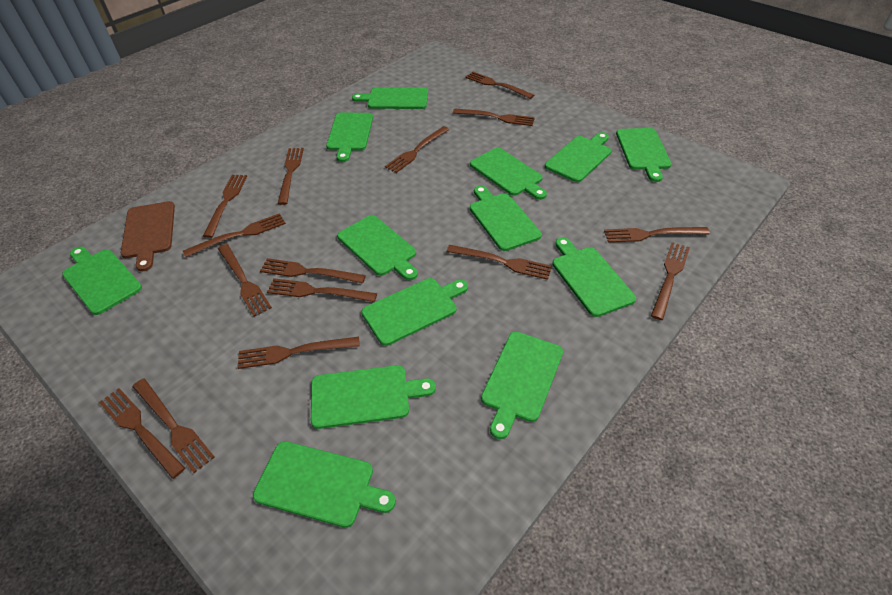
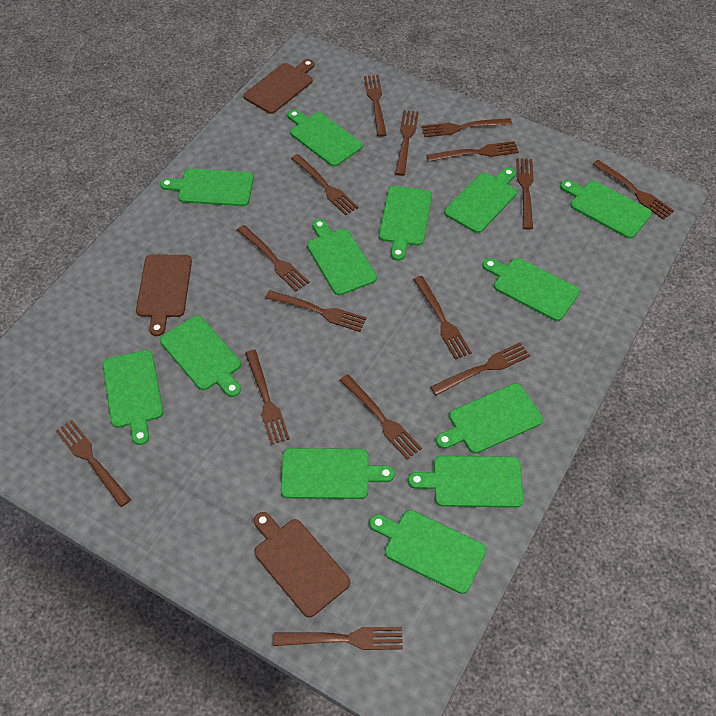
brown cutting board: 1 -> 3

